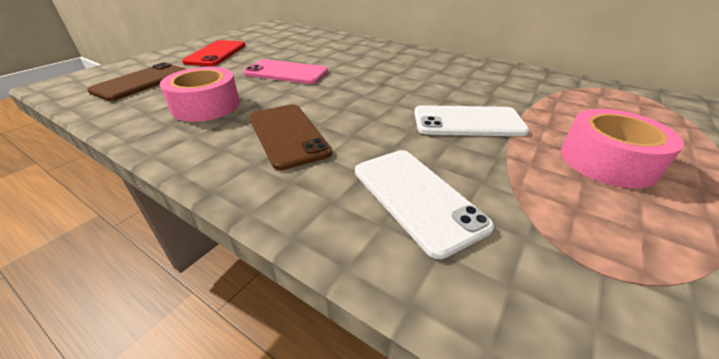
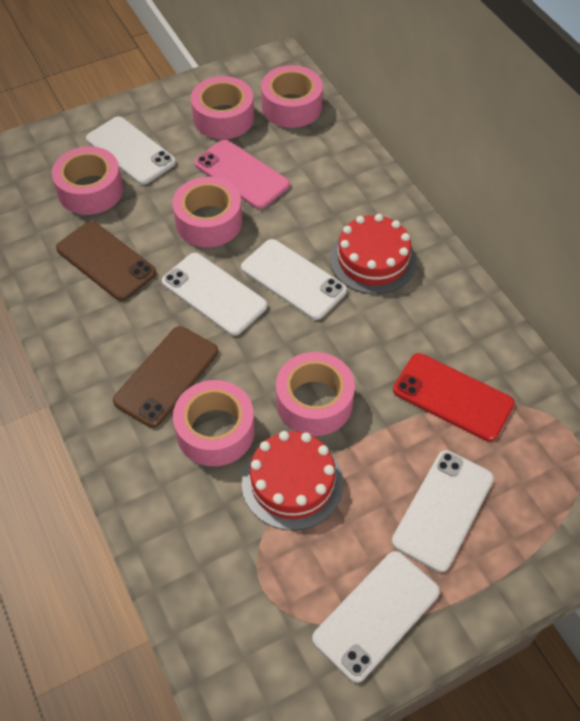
pink tape: 2 -> 6
red cake: 0 -> 2
white phone: 2 -> 5

